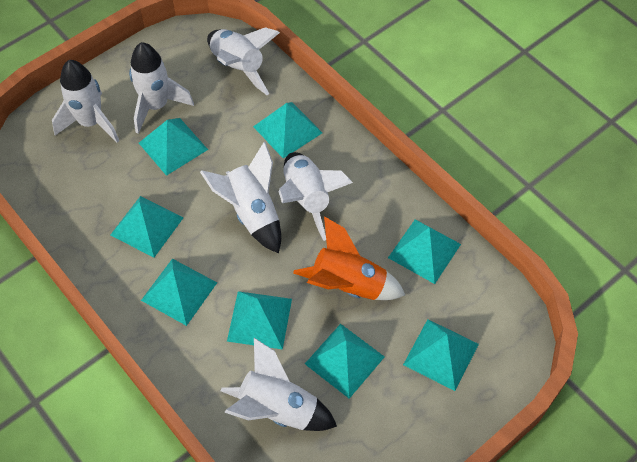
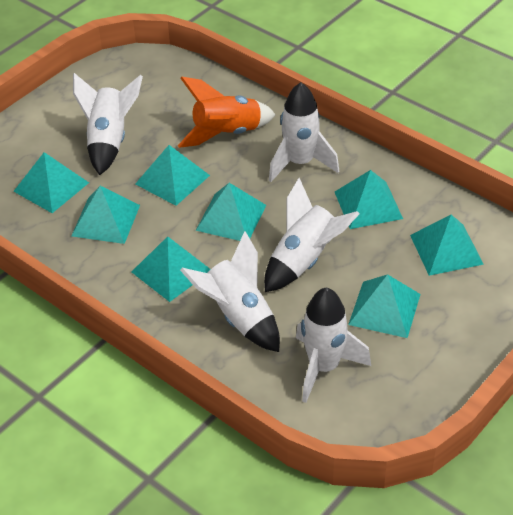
white rocket: 6 -> 5

